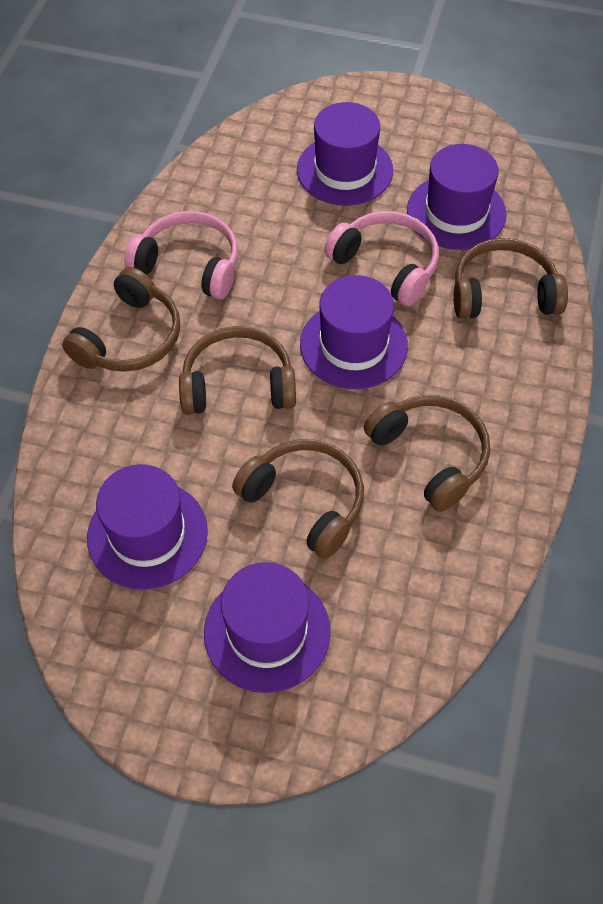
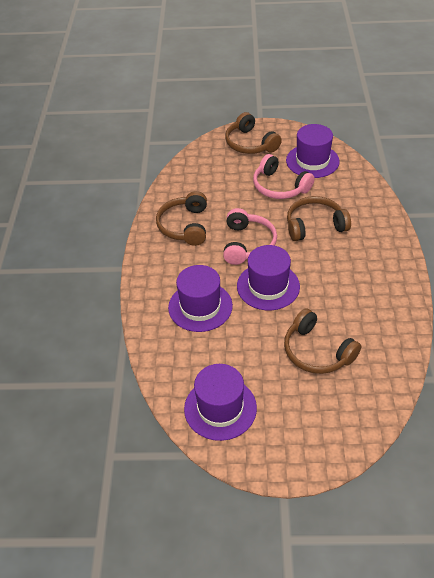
brown headphones: 5 -> 4
purple hat: 5 -> 4

